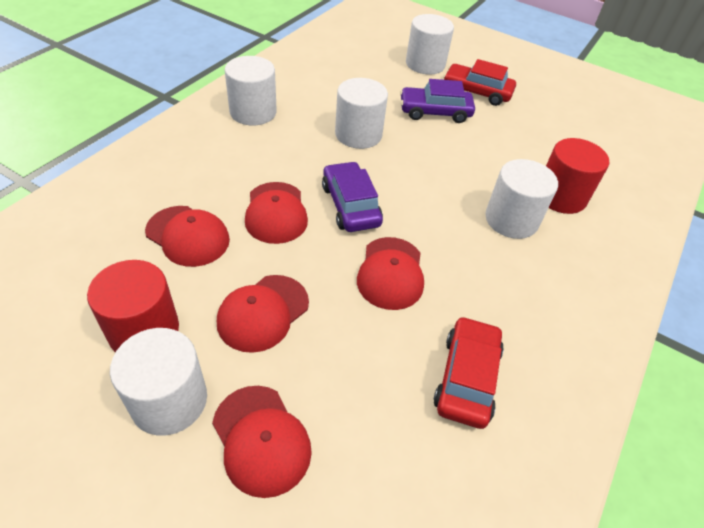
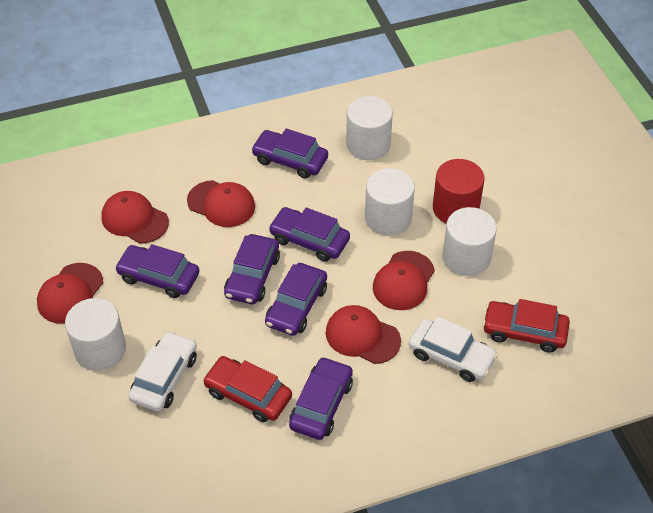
purple car: 2 -> 6
red cylinder: 2 -> 1
white car: 0 -> 2
white cylinder: 5 -> 4

